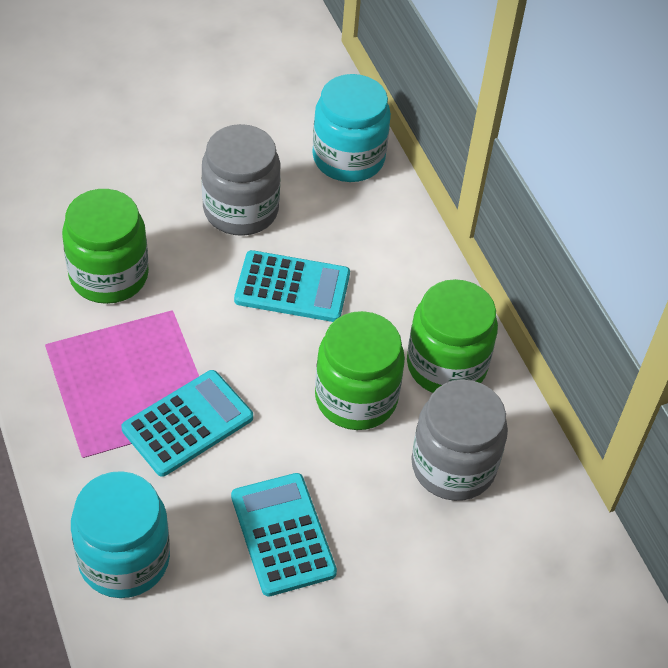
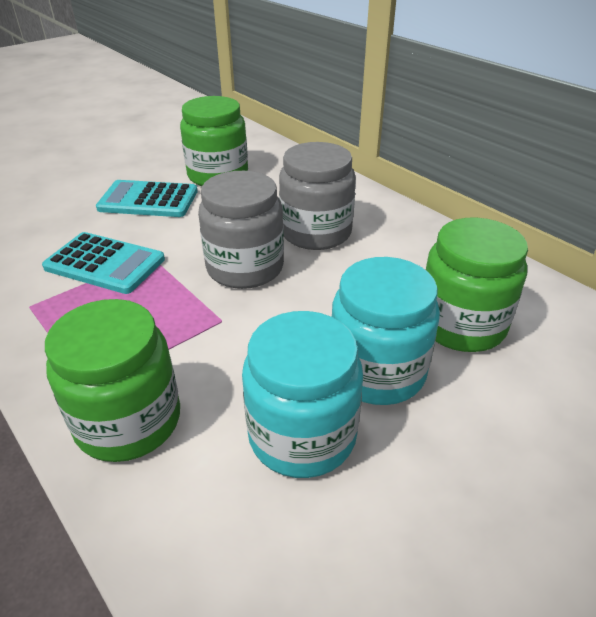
turquoise calculator: 3 -> 2

